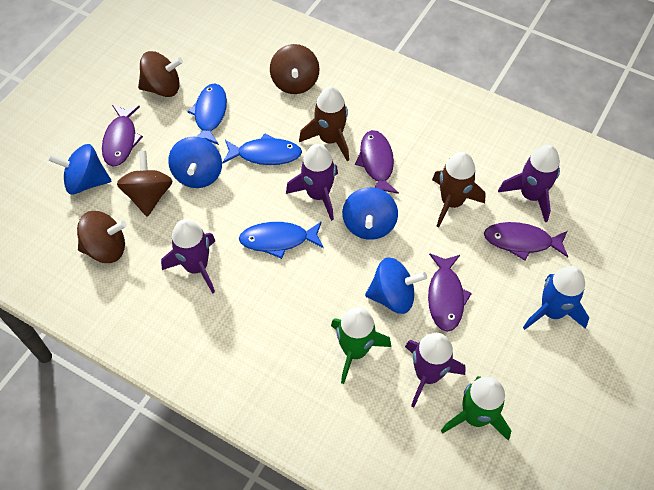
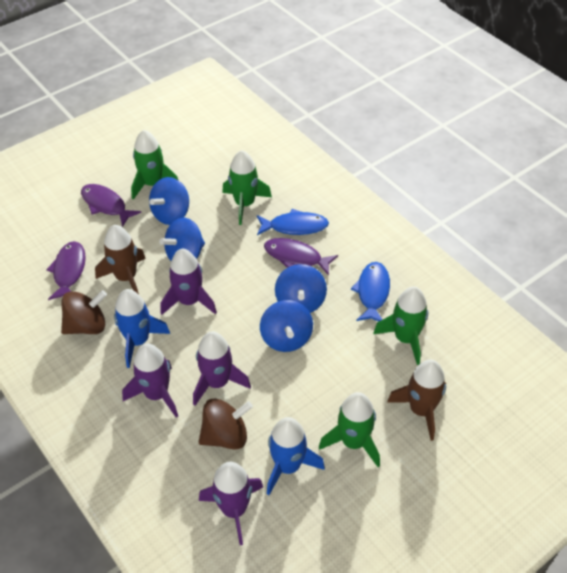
blue fish: 3 -> 2
blue rocket: 1 -> 2
brown spinning top: 4 -> 2
green rocket: 2 -> 4
purple fish: 4 -> 3

